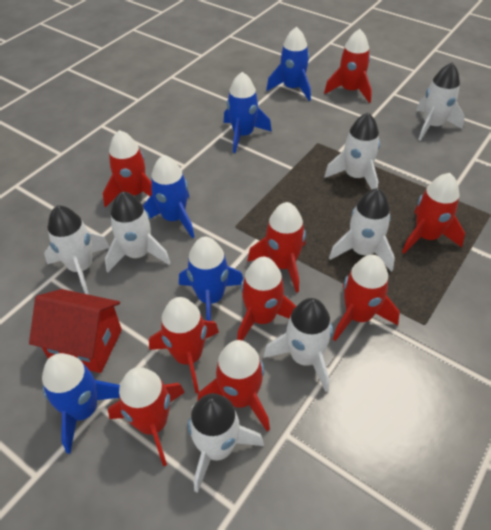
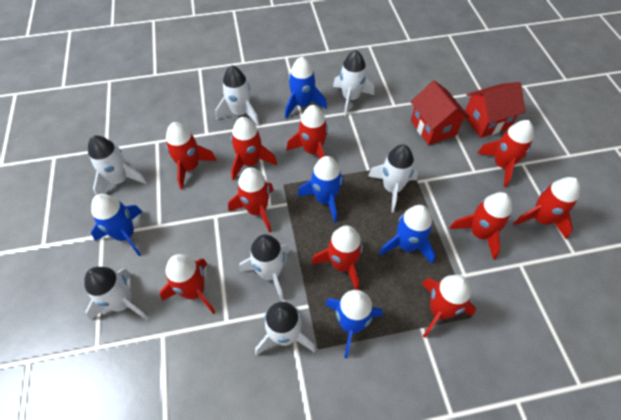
red house: 1 -> 2
red rocket: 9 -> 10

